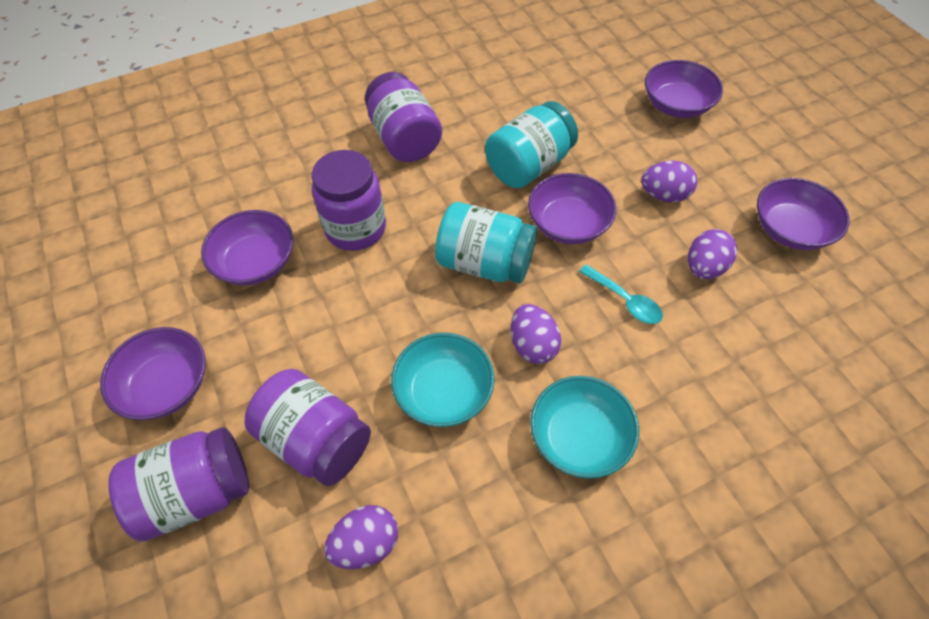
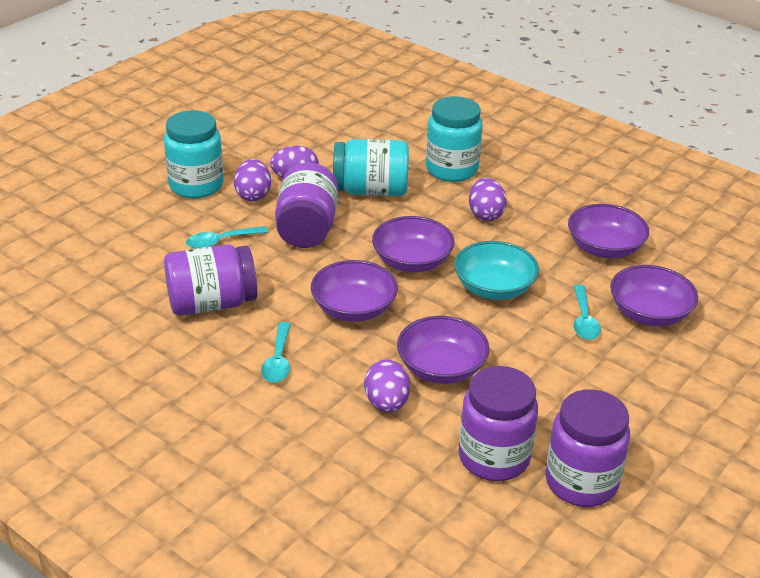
turquoise bowl: 2 -> 1
turquoise jar: 2 -> 3
turquoise spoon: 1 -> 3

